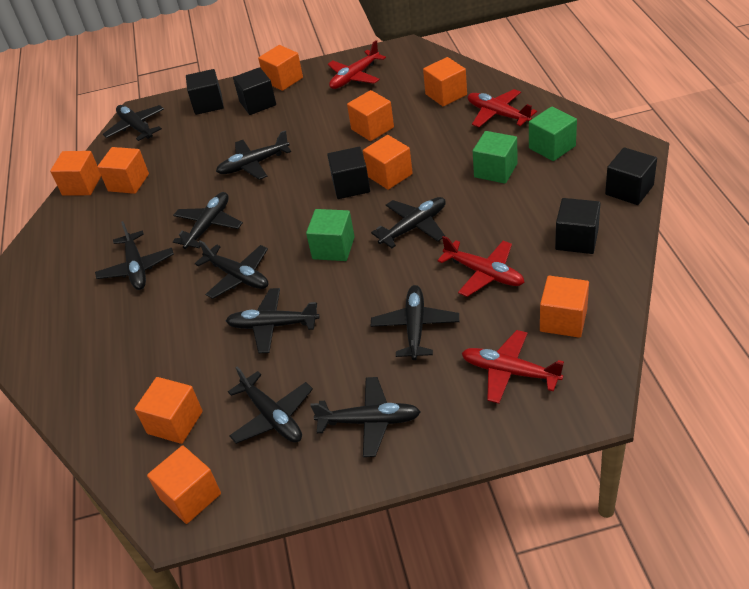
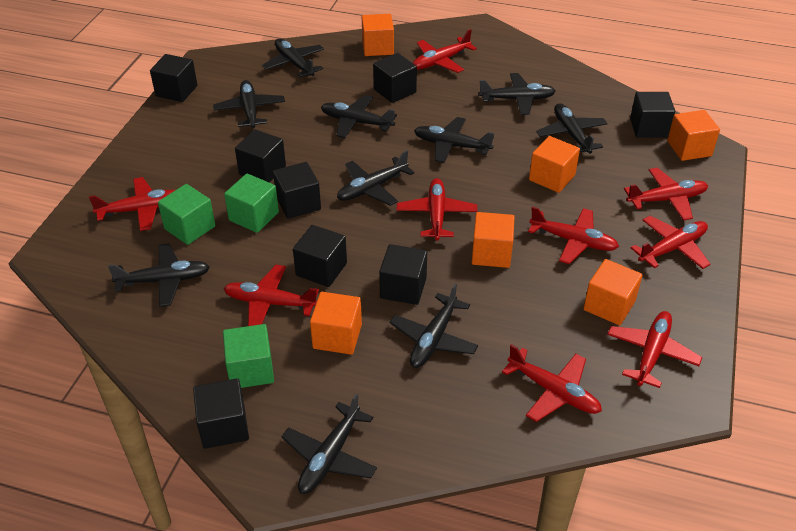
black cube: 5 -> 8
orange cube: 9 -> 6
red plane: 4 -> 9

